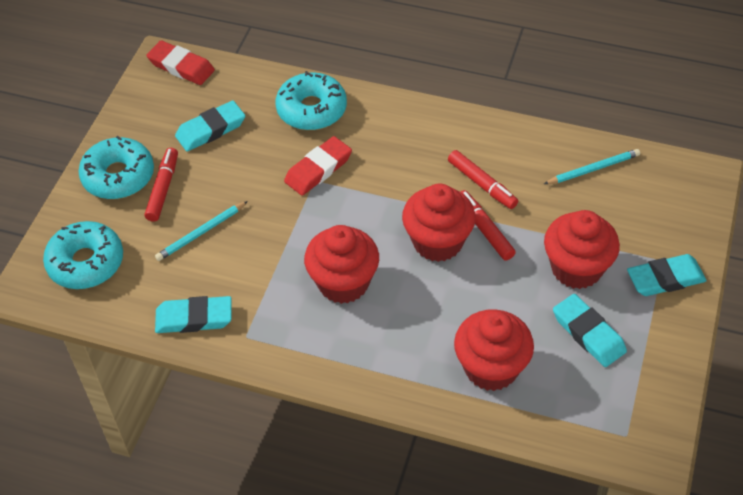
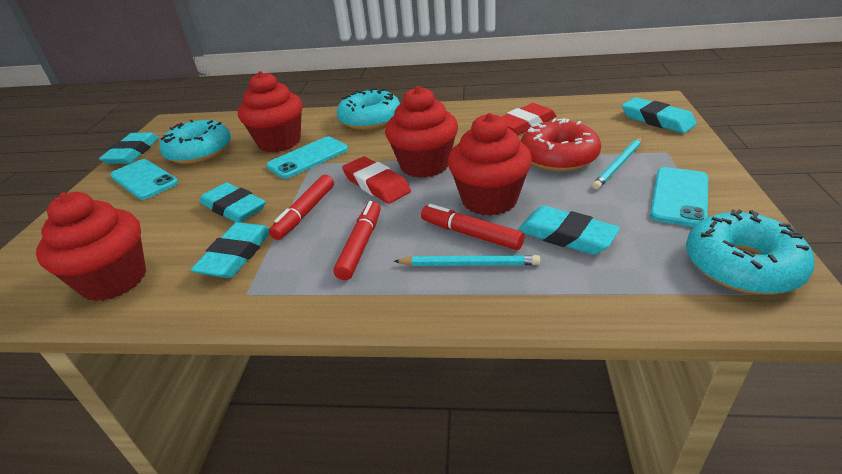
red donut: 0 -> 1
turquoise eraser: 4 -> 5
turquoise phone: 0 -> 3

